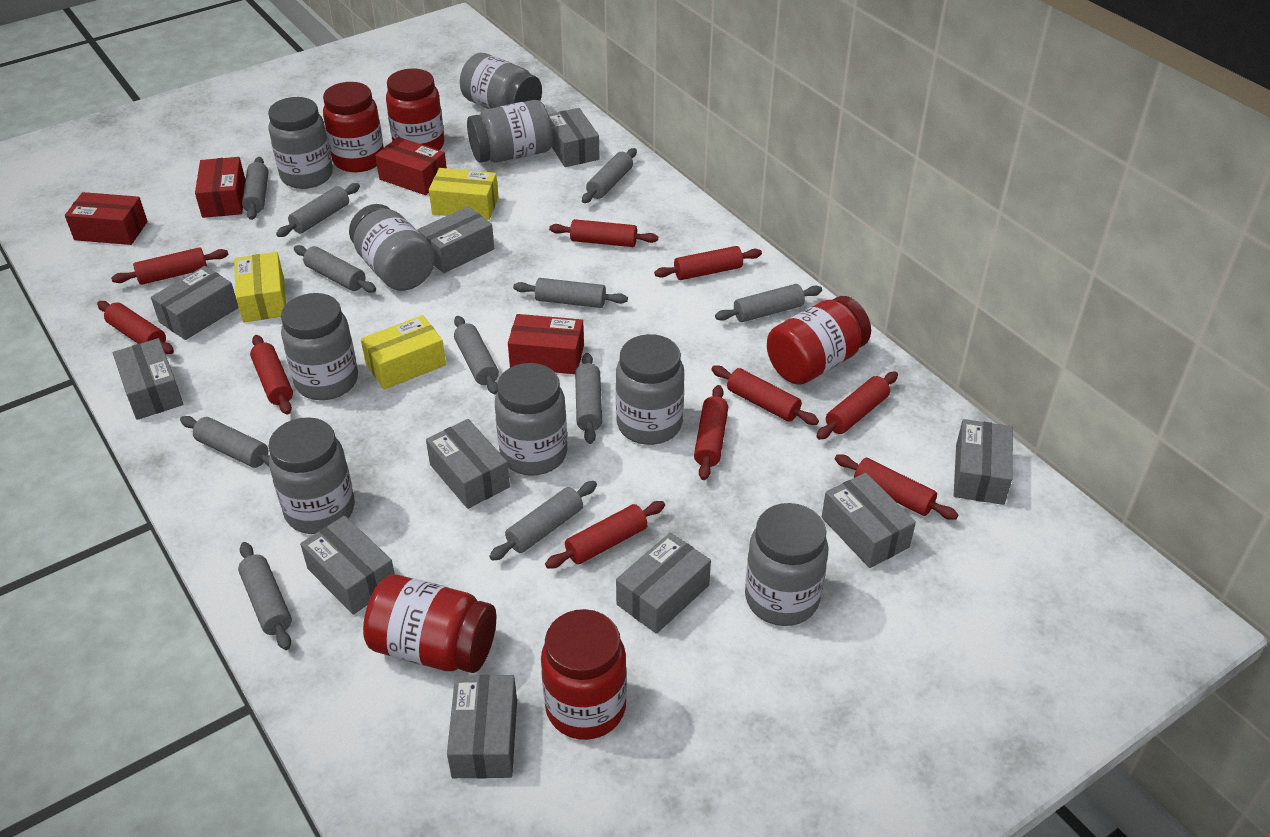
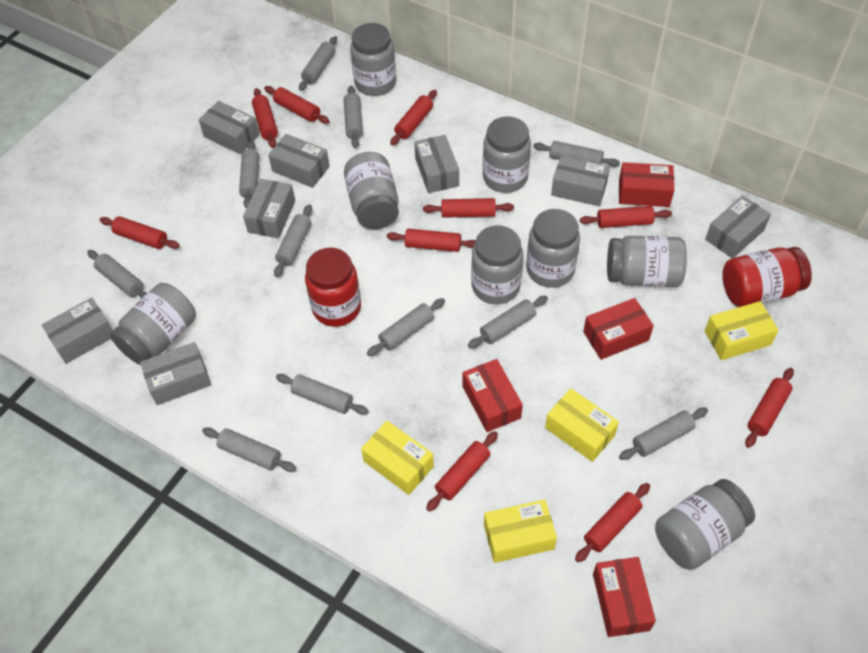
grey box: 10 -> 8
grey jar: 9 -> 8
red jar: 5 -> 2
yellow box: 3 -> 4

